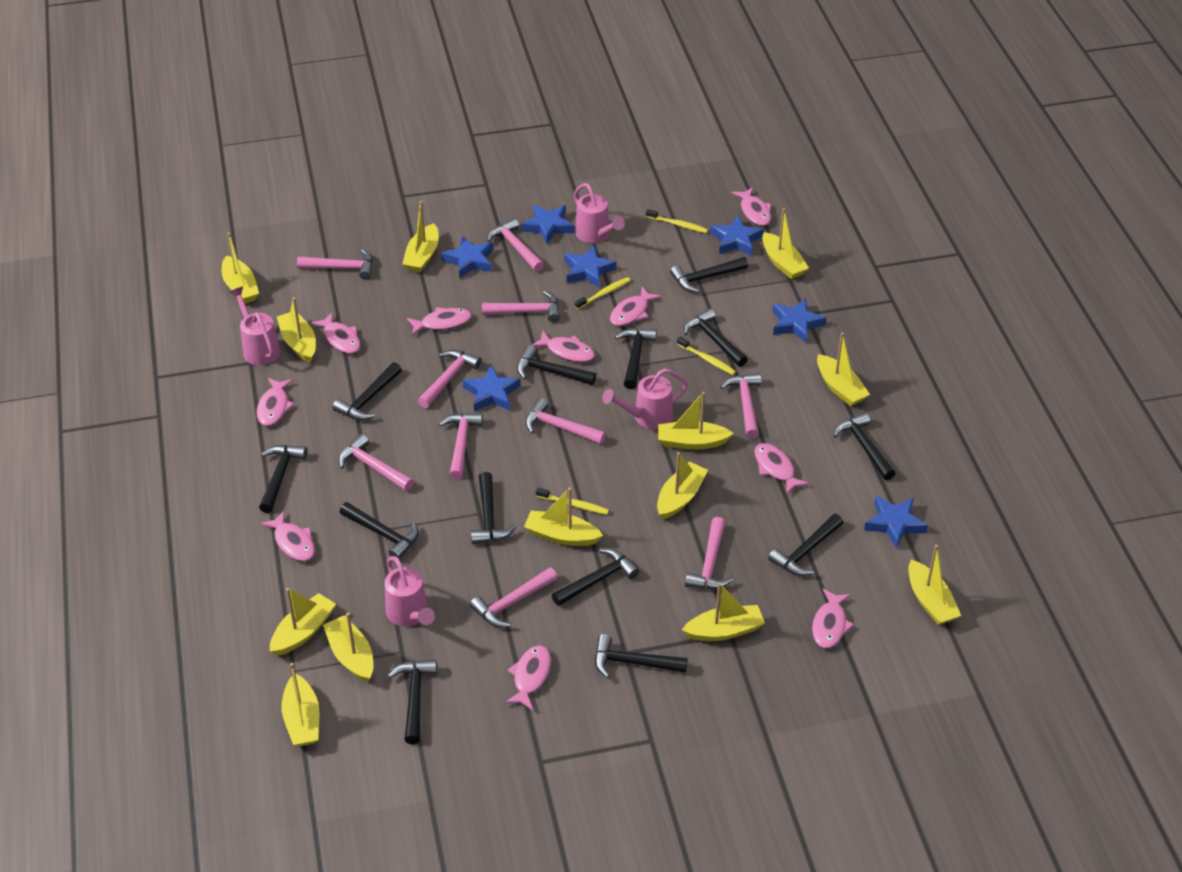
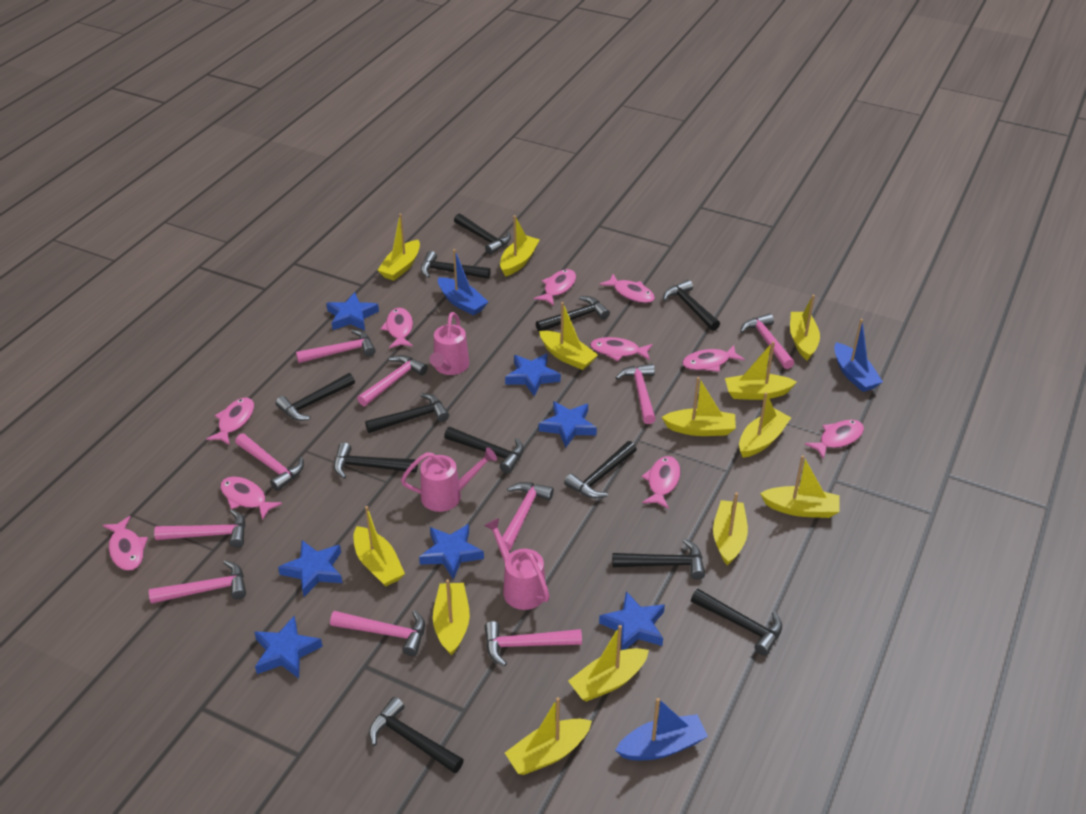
black hammer: 13 -> 12
blue boat: 0 -> 3
pink watering can: 4 -> 3
yellow toothbrush: 4 -> 0

